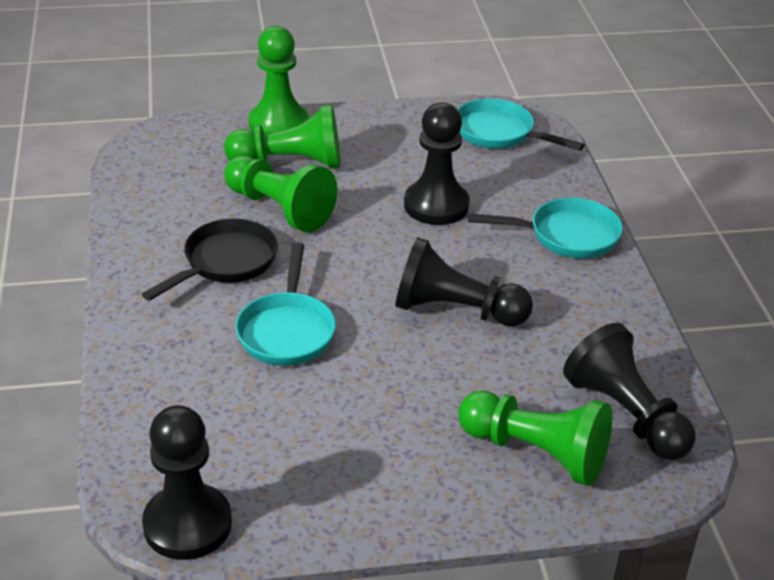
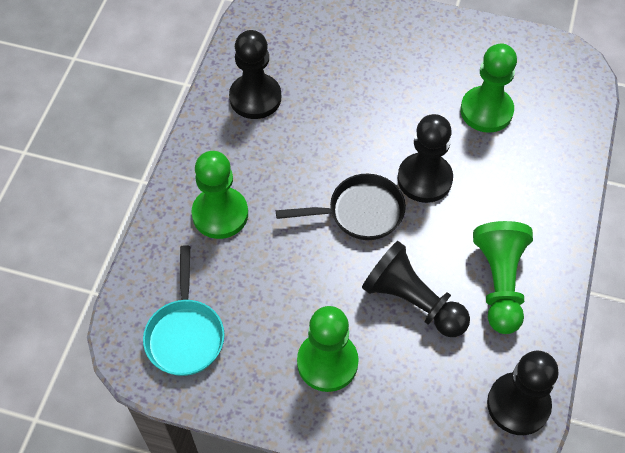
turquoise pan: 3 -> 1

